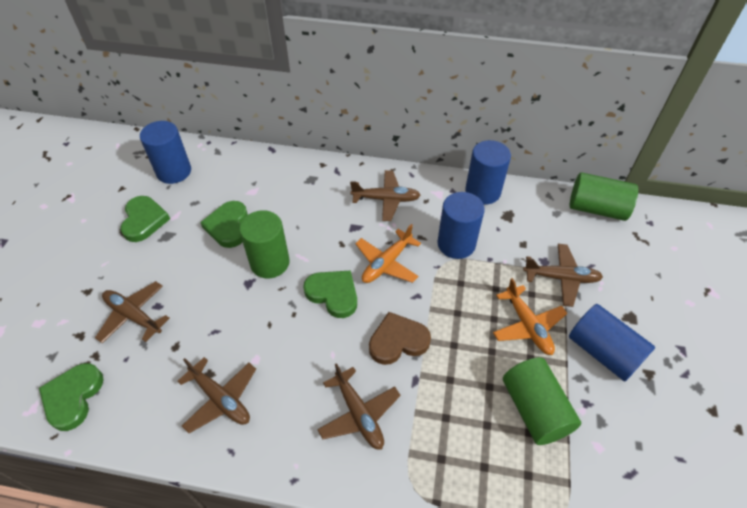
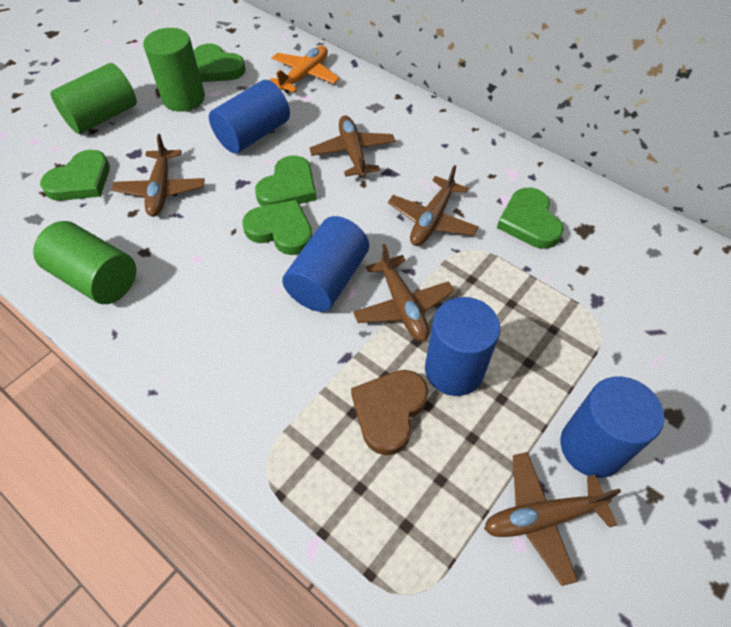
green heart: 4 -> 5
orange plane: 2 -> 1

